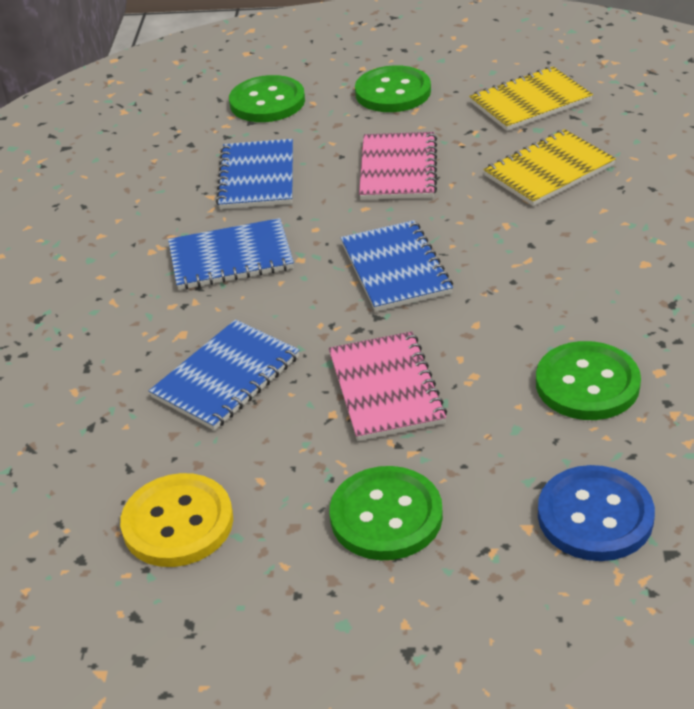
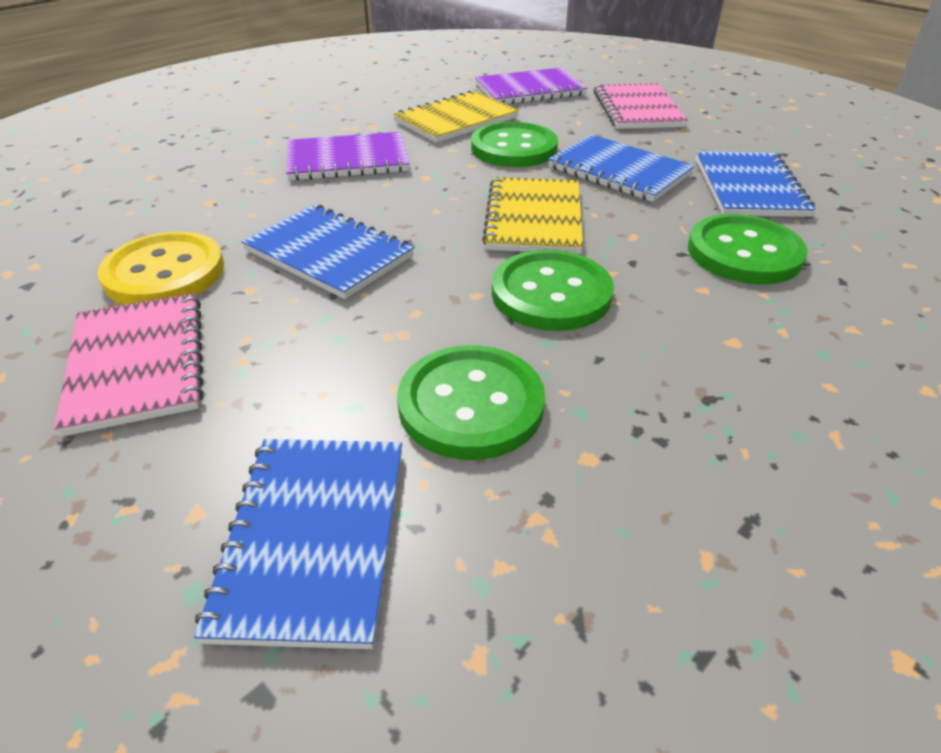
blue button: 1 -> 0
purple notebook: 0 -> 2

